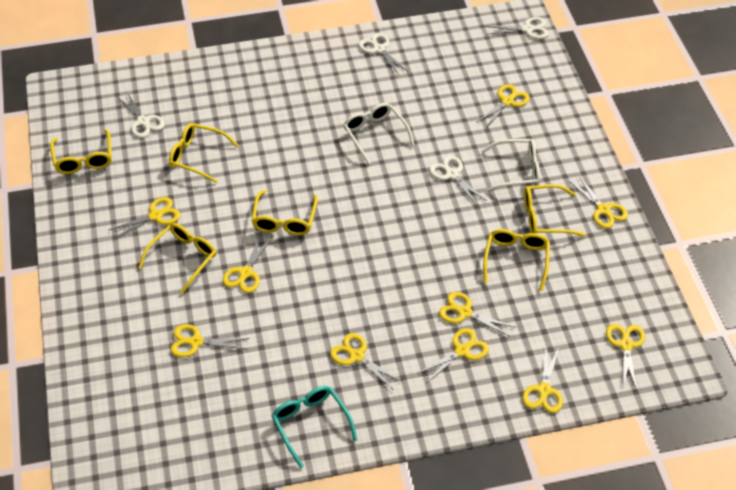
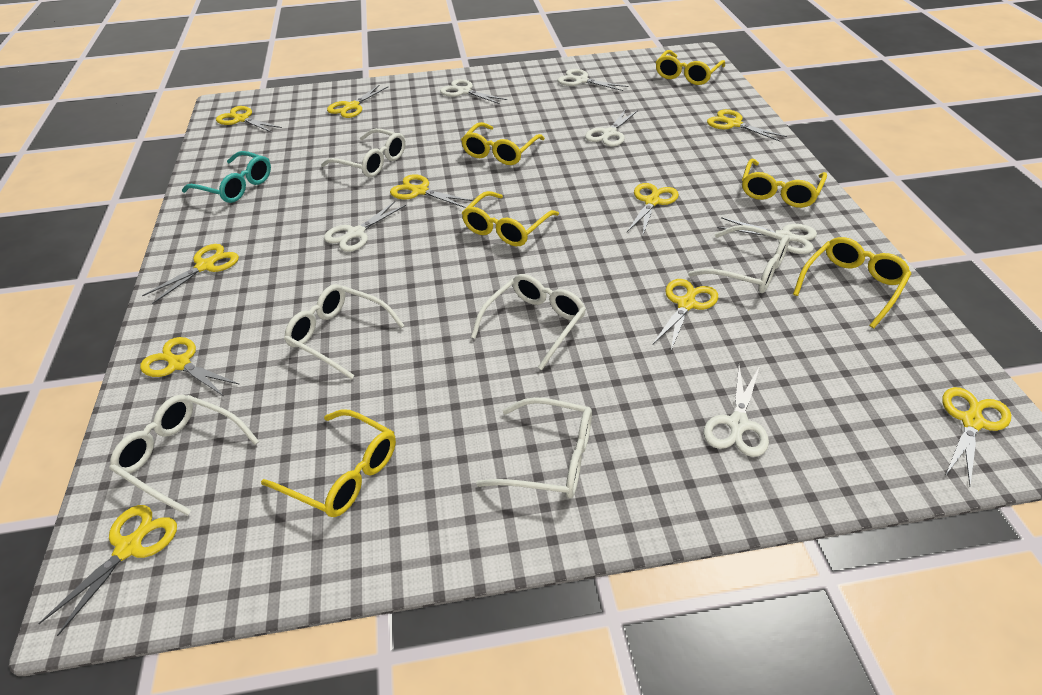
white glasses: 2 -> 6
white scissors: 4 -> 6

